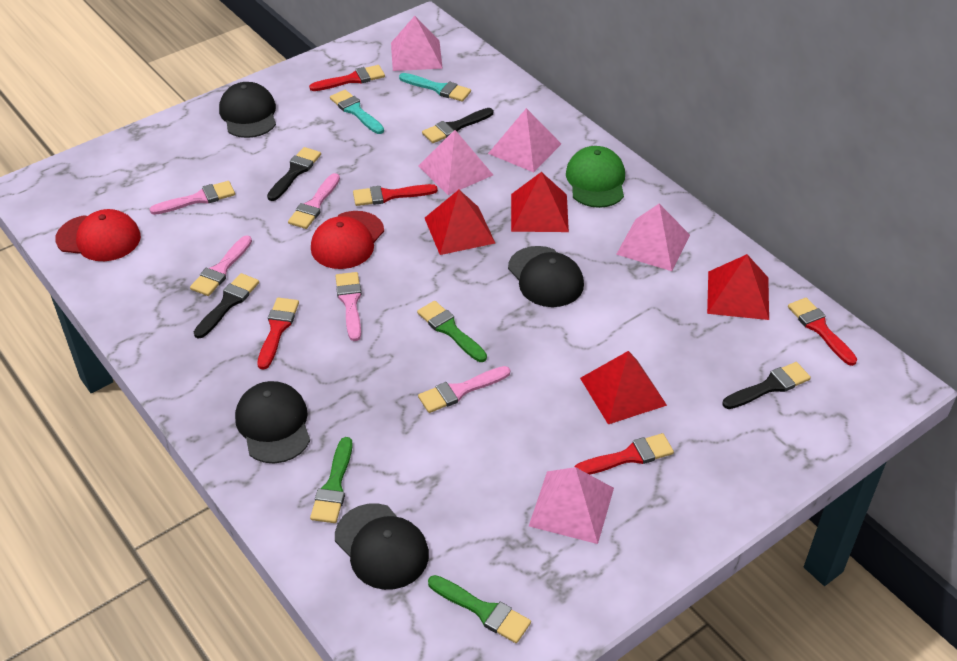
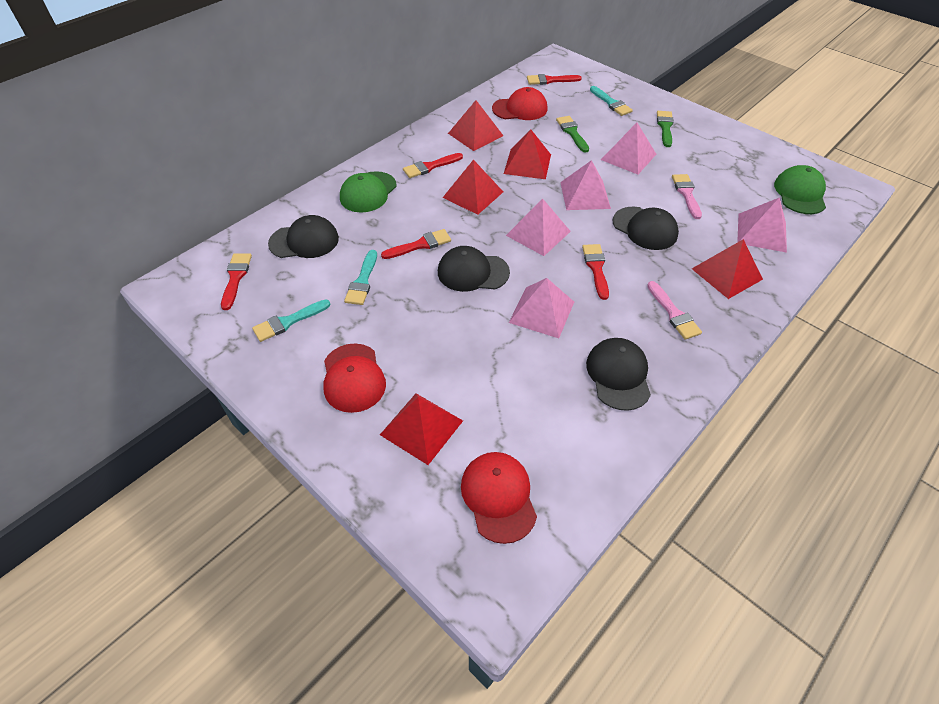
black brush: 4 -> 0
green brush: 3 -> 2
green cap: 1 -> 2
pink brush: 5 -> 2
red cap: 2 -> 3
red pyramid: 4 -> 5
turquoise brush: 2 -> 3

